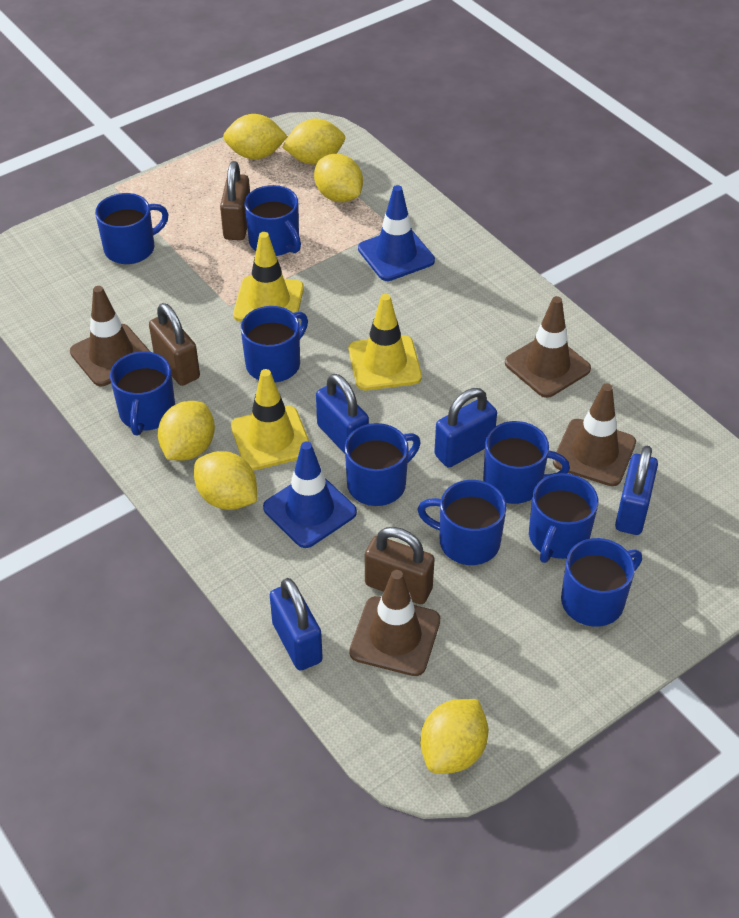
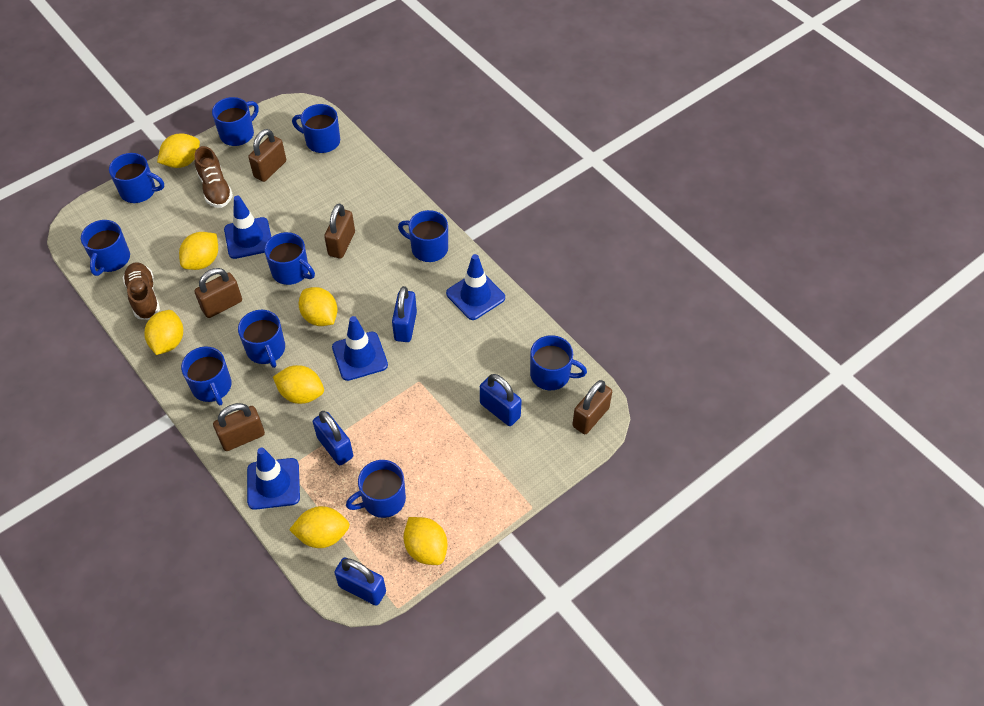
blue mug: 9 -> 10
blue traffic cone: 2 -> 4
brown padlock: 3 -> 5
brown shoe: 0 -> 2
brown traffic cone: 4 -> 0
yellow lemon: 6 -> 7
yellow traffic cone: 3 -> 0

